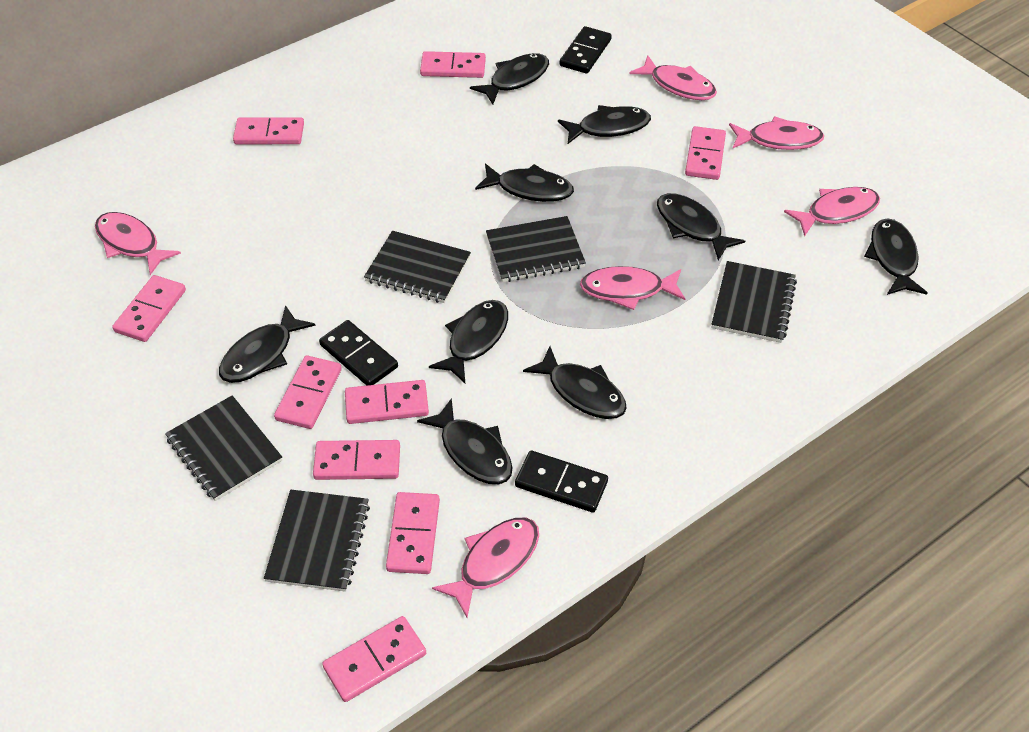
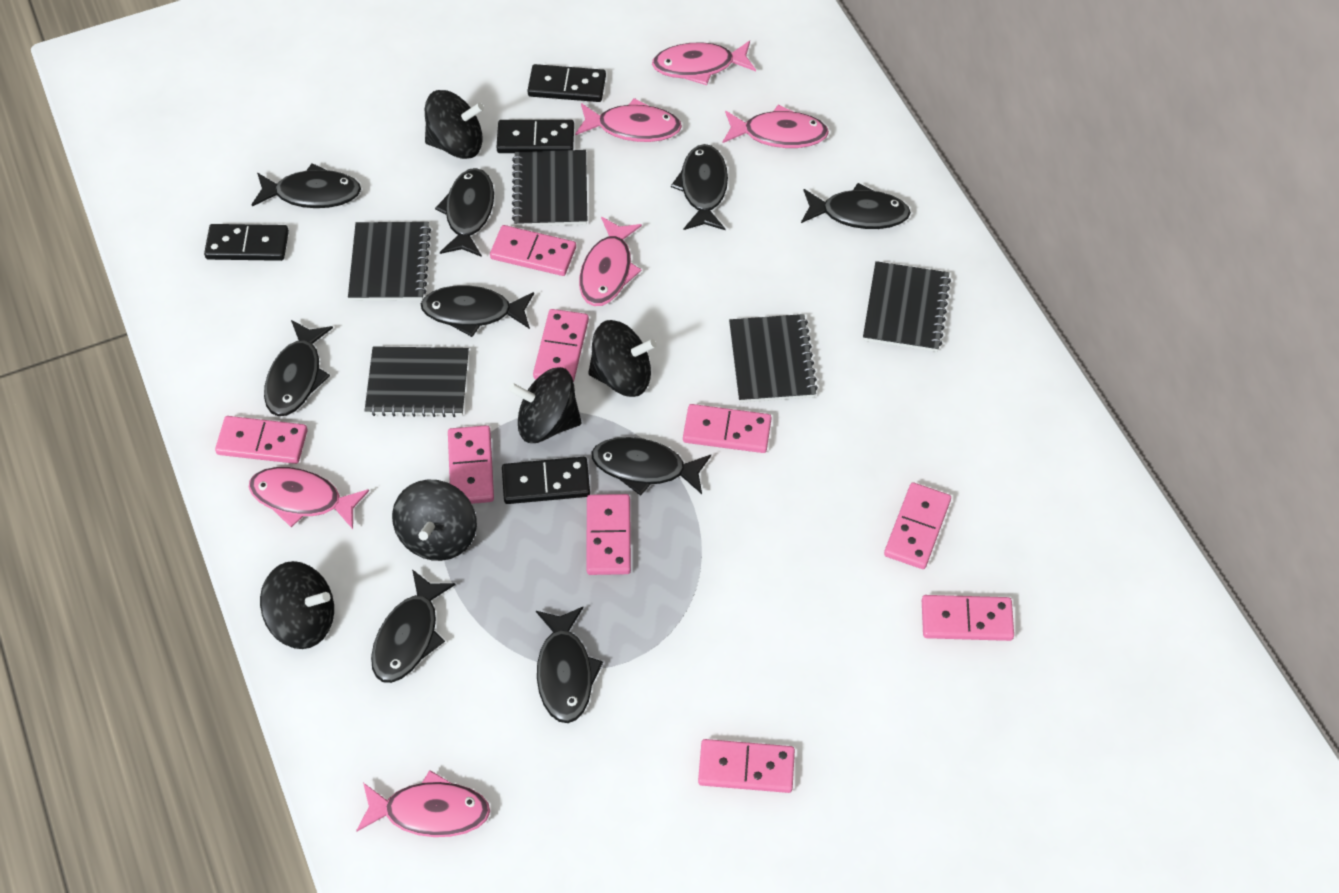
black domino: 3 -> 4
black spinning top: 0 -> 5

